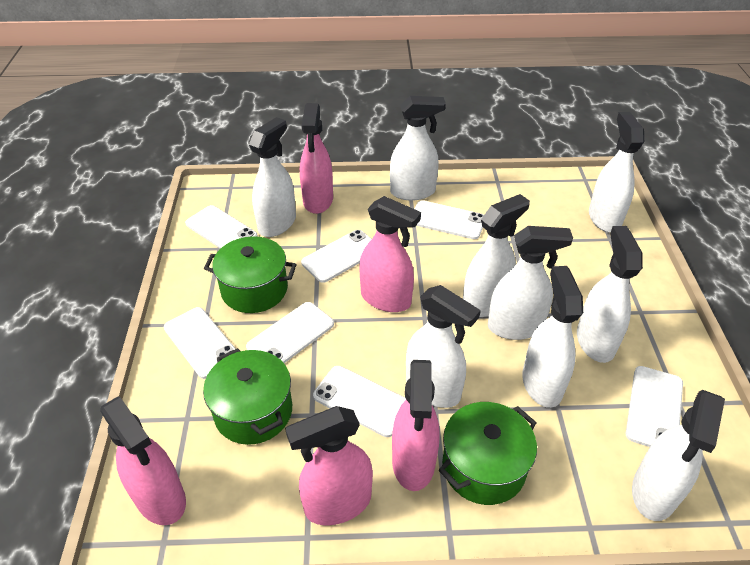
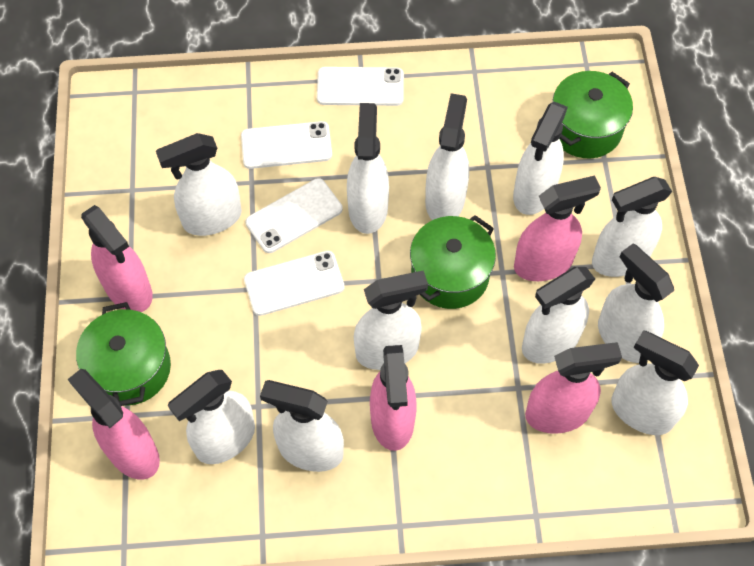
white phone: 7 -> 4
white spray bottle: 9 -> 11

